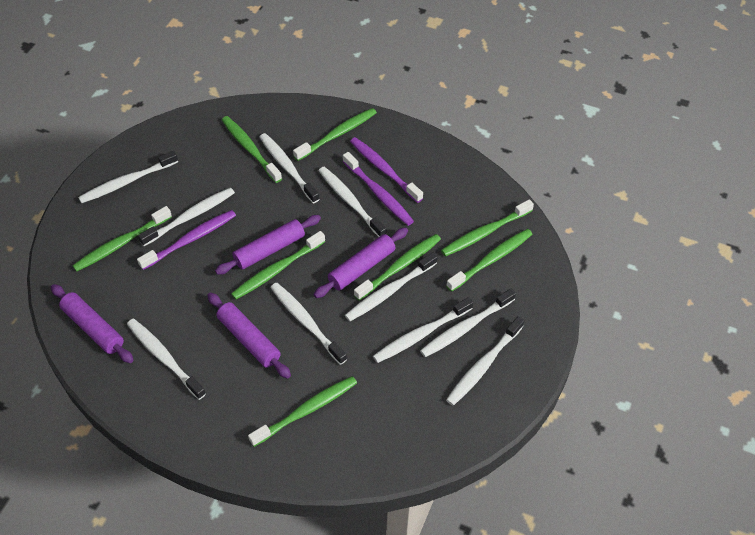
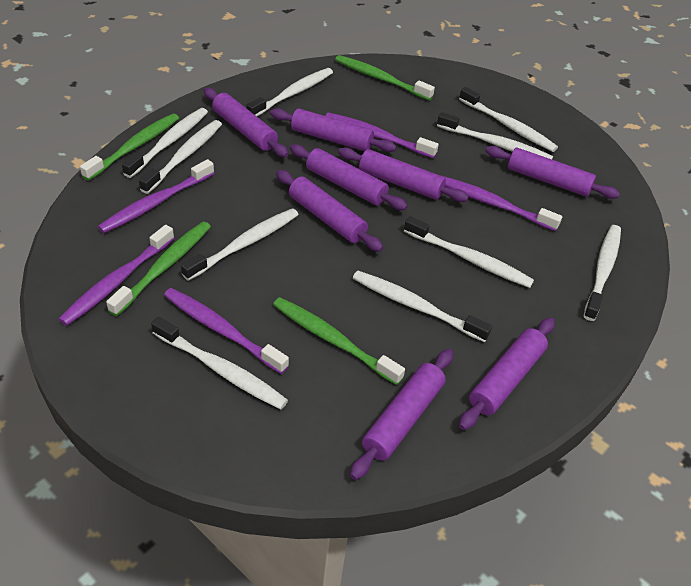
green toothbrush: 8 -> 4
purple rolling pin: 4 -> 8
purple toothbrush: 3 -> 5

